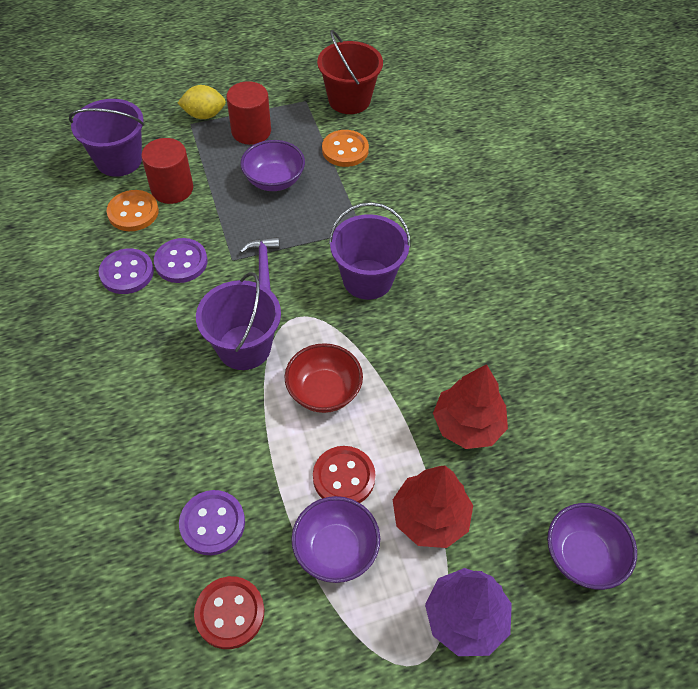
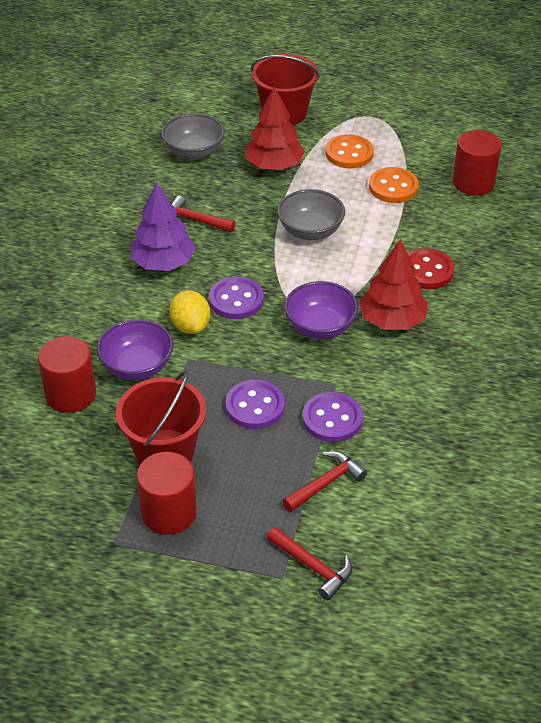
grey bowl: 0 -> 2
purple bowl: 3 -> 2
purple bucket: 3 -> 0
purple hammer: 1 -> 0
red bowl: 1 -> 0
red bucket: 1 -> 2
red button: 2 -> 1
red cylinder: 2 -> 3
red hammer: 0 -> 3

